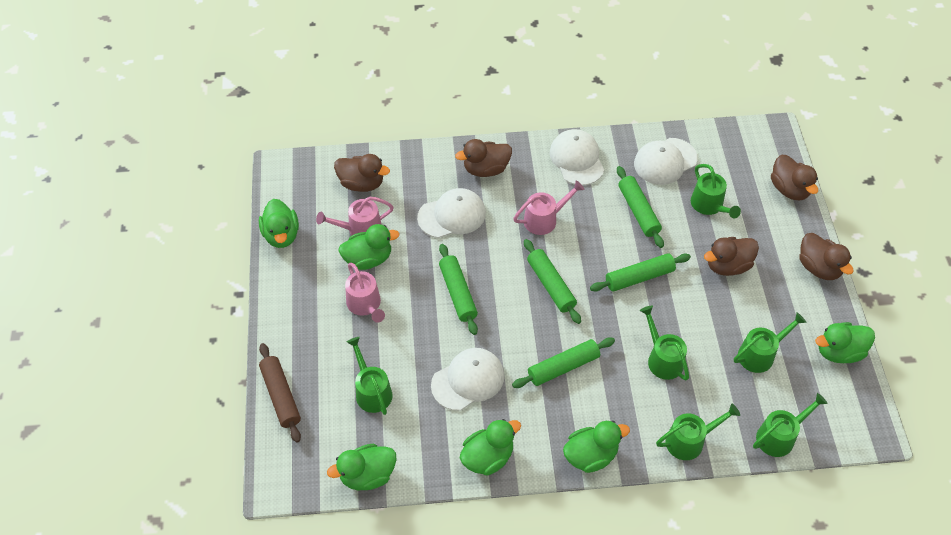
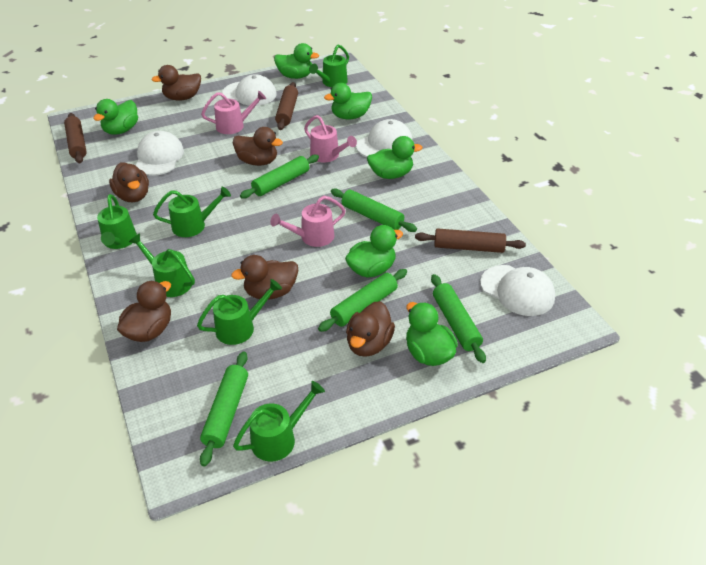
brown duck: 5 -> 6
brown rolling pin: 1 -> 3

